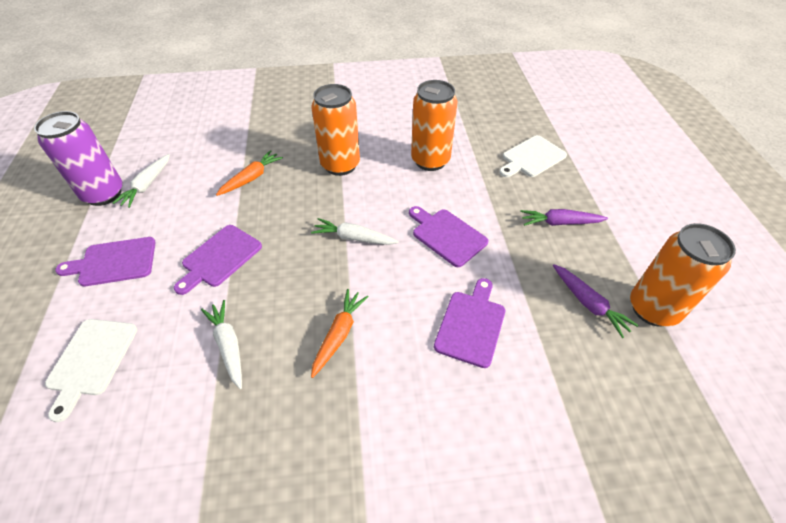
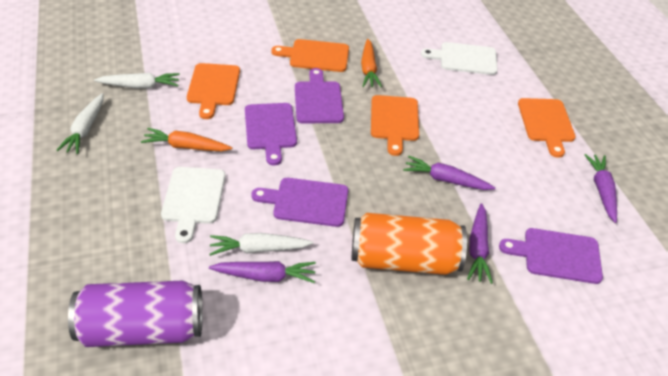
orange can: 3 -> 1
orange cutting board: 0 -> 4
purple carrot: 2 -> 4

